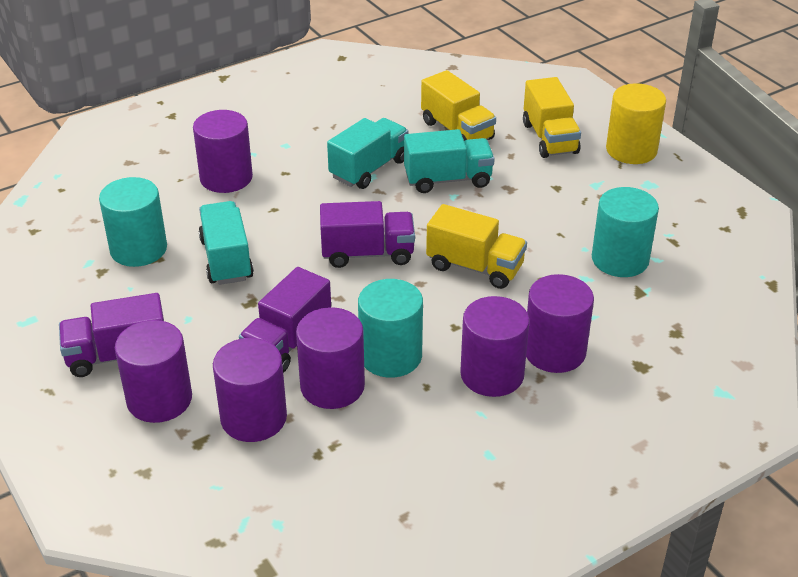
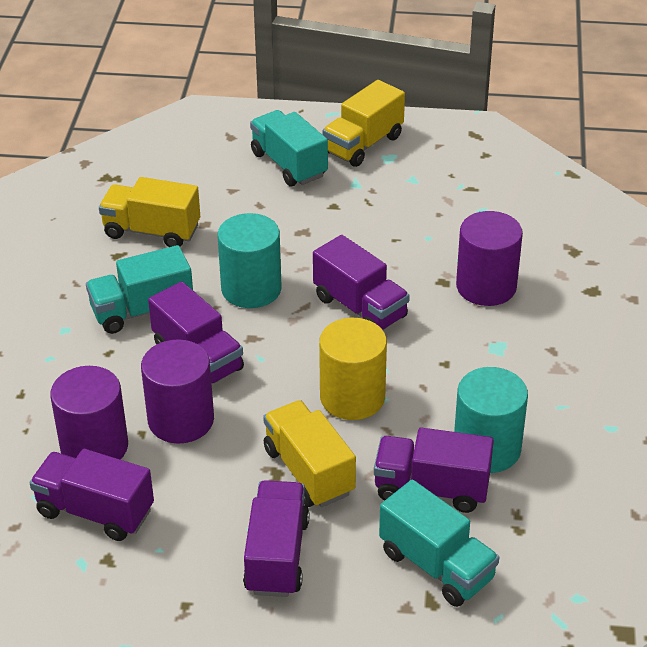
purple cylinder: 6 -> 3
purple truck: 3 -> 5
turquoise cylinder: 3 -> 2

